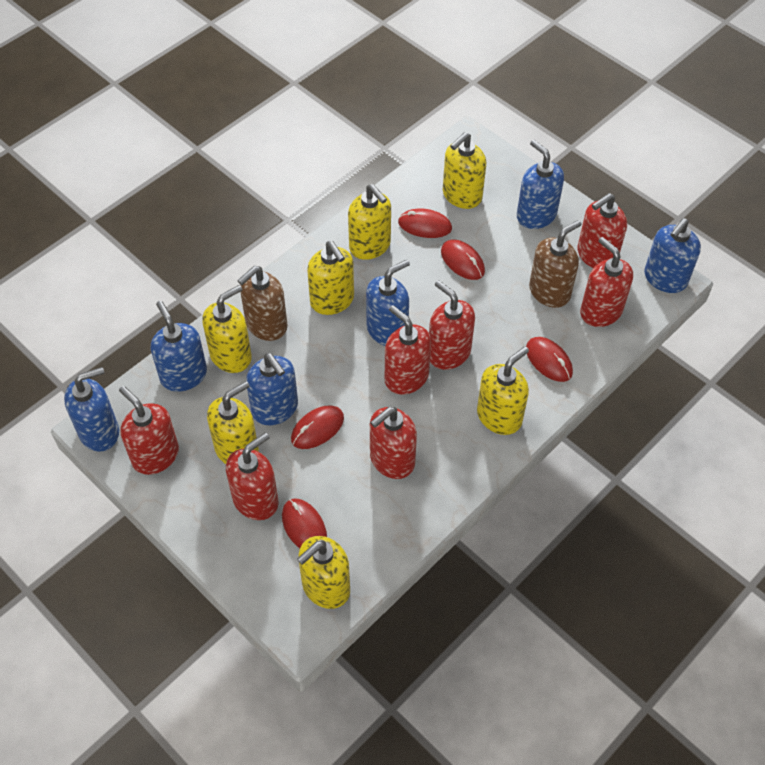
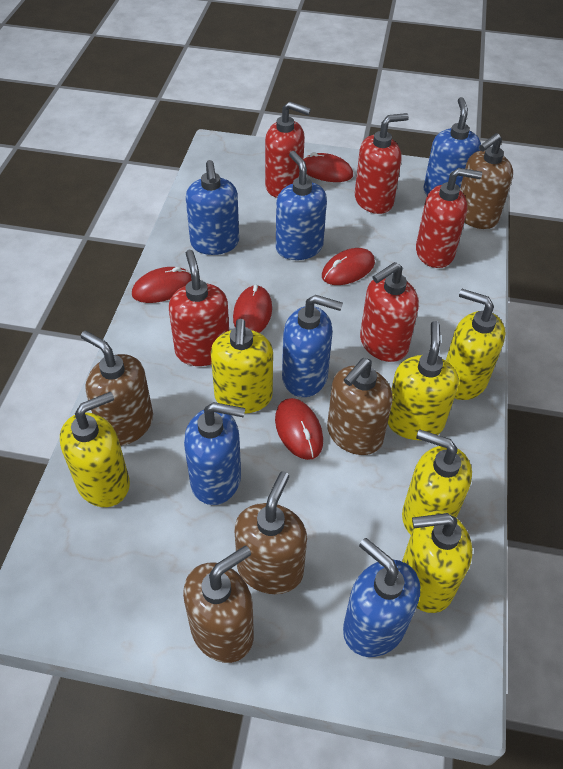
brown soap dispenser: 2 -> 5
red soap dispenser: 7 -> 5
yellow soap dispenser: 7 -> 6

